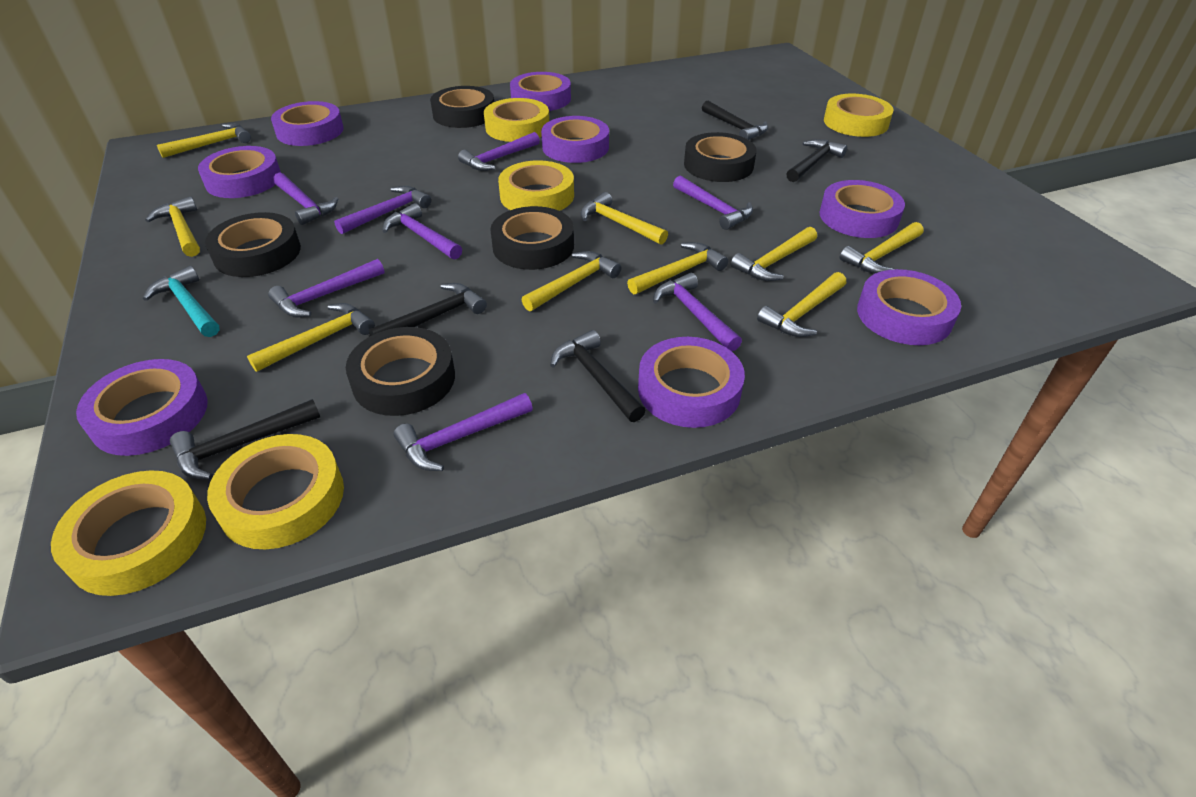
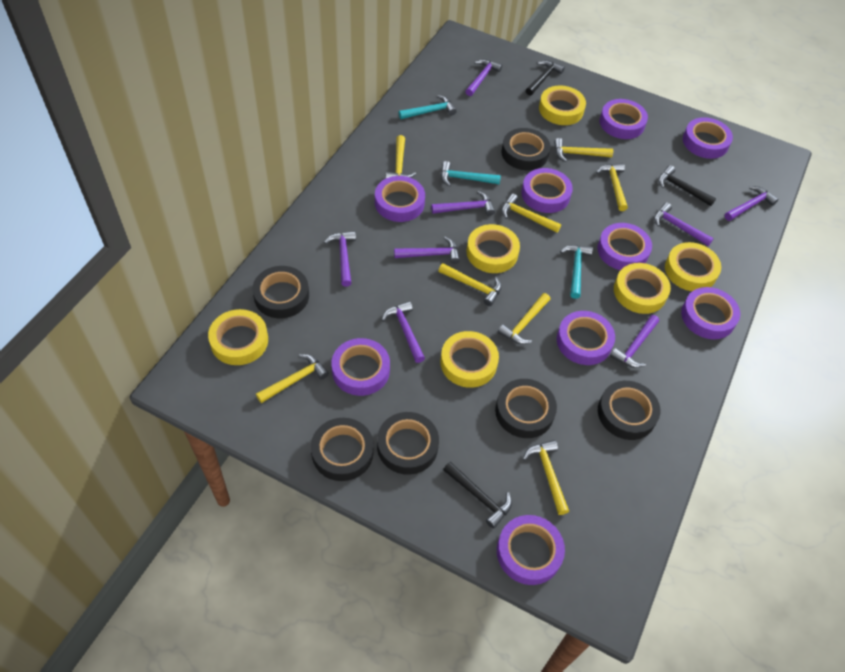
black hammer: 5 -> 3
black tape: 5 -> 6
purple tape: 8 -> 9
turquoise hammer: 1 -> 3
yellow hammer: 9 -> 8
yellow tape: 5 -> 6

